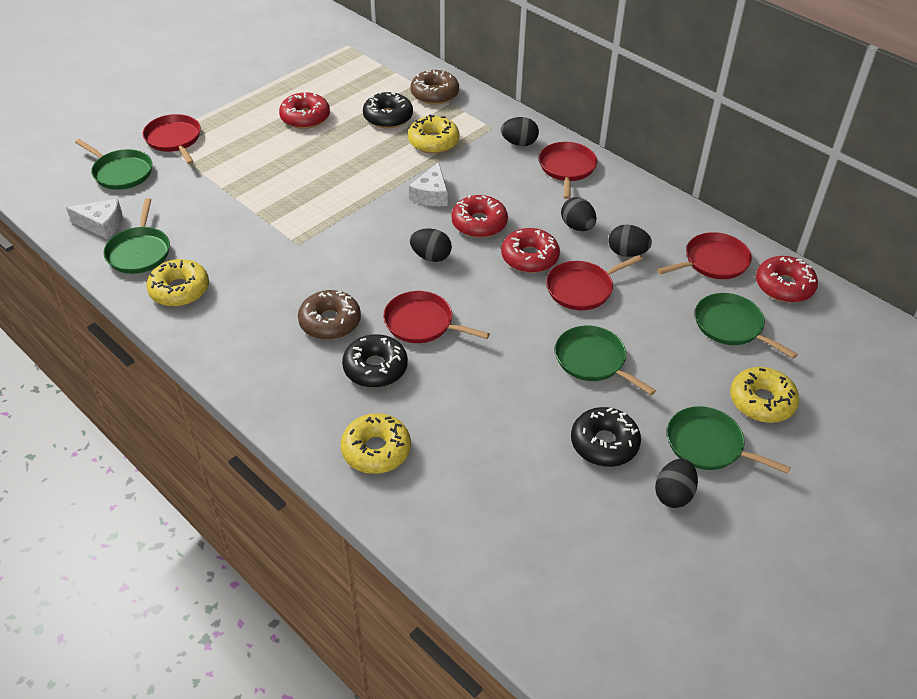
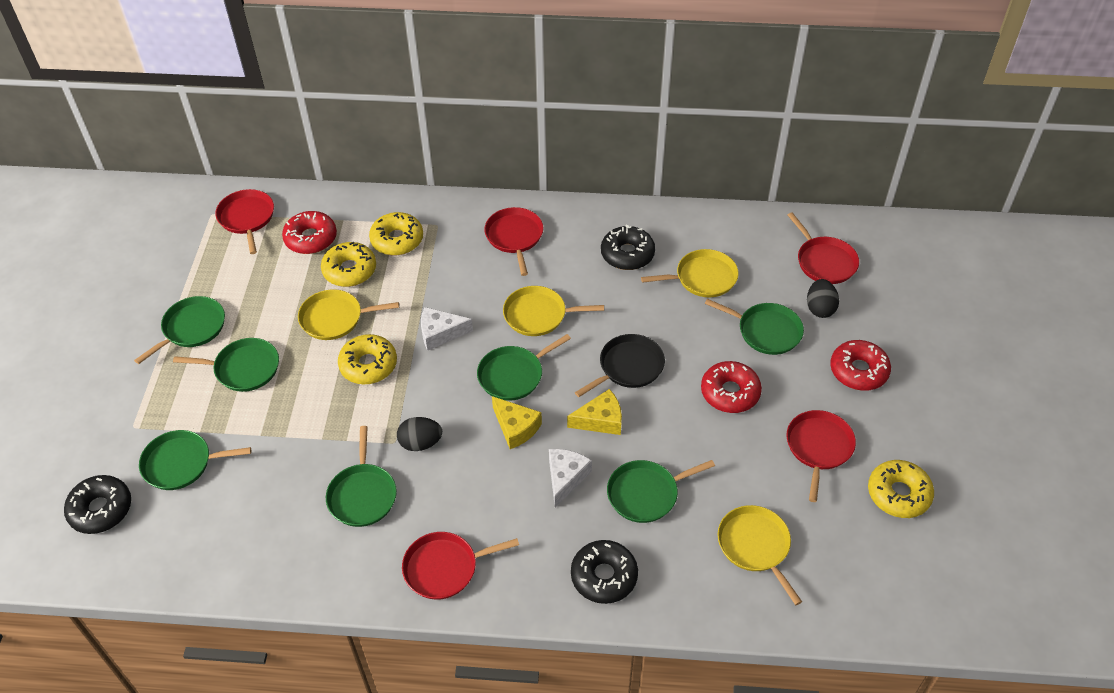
black egg: 5 -> 2
black pan: 0 -> 1
brown donut: 2 -> 0
green pan: 5 -> 7
red donut: 4 -> 3
yellow cheese: 0 -> 2
yellow pan: 0 -> 4

